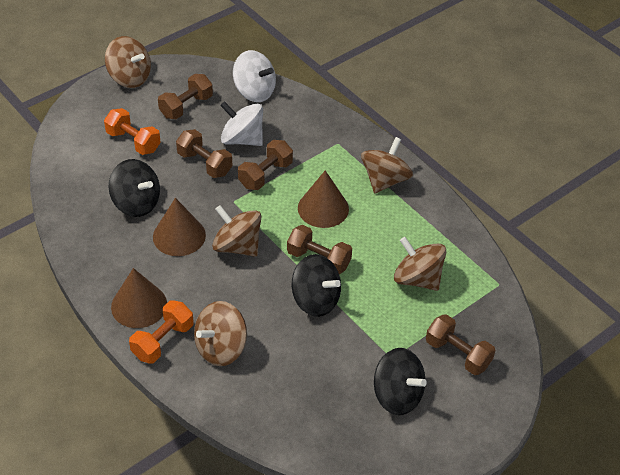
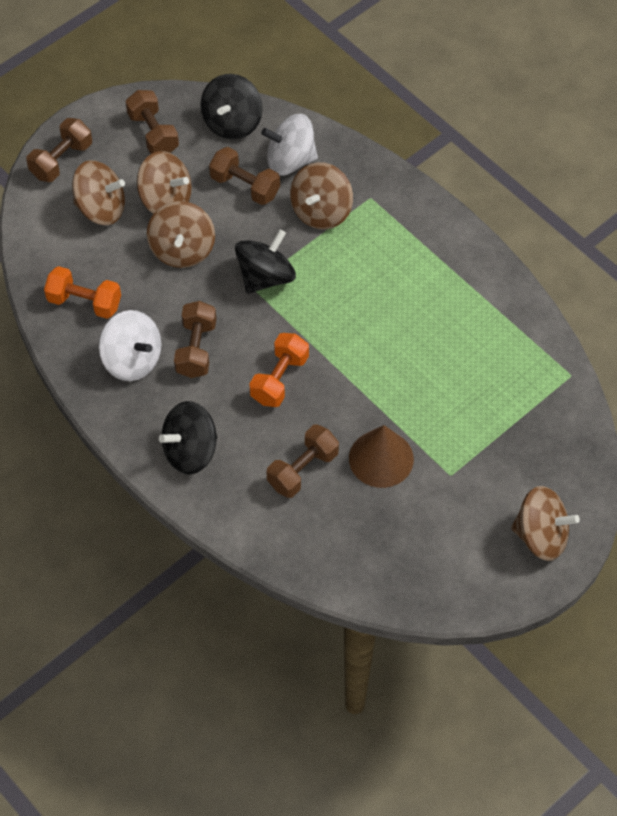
brown cone: 3 -> 1

